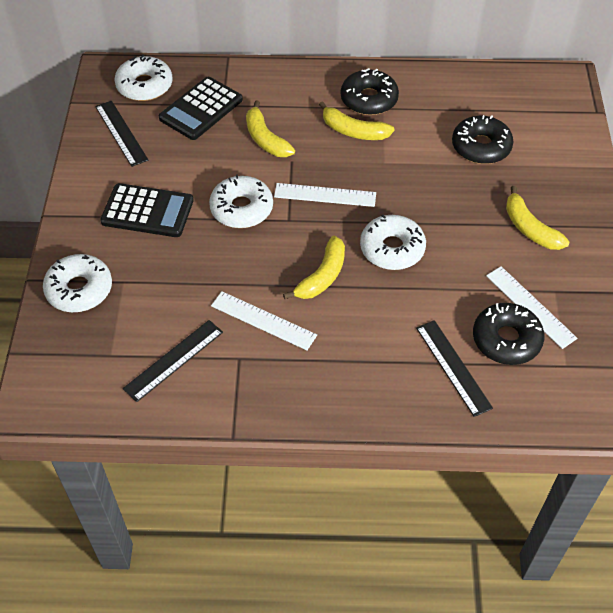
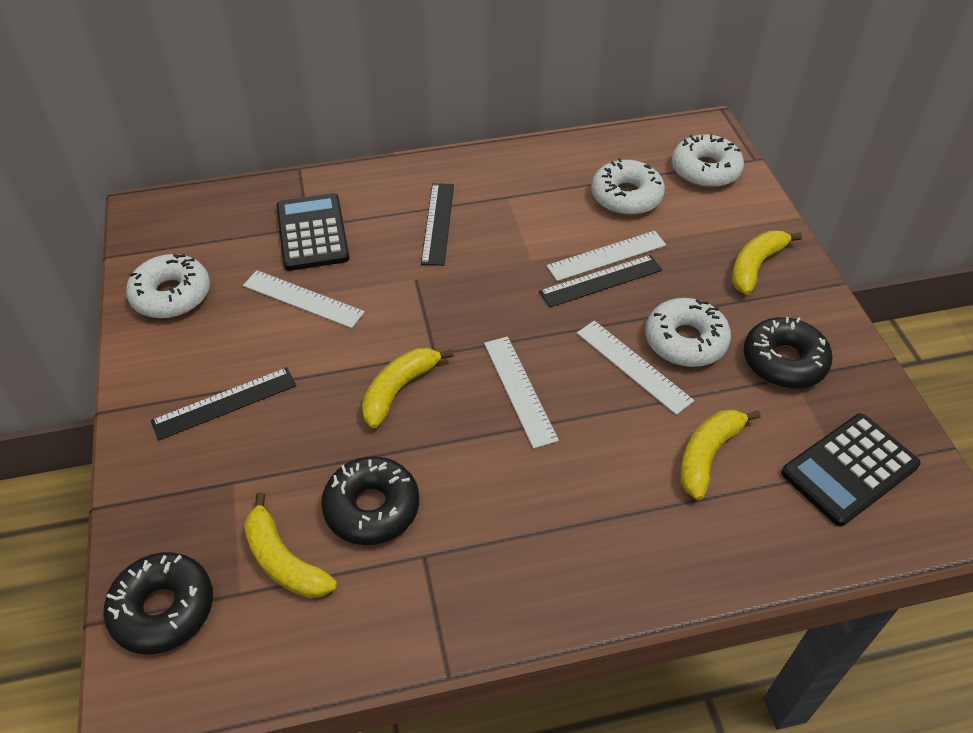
white ruler: 3 -> 4

